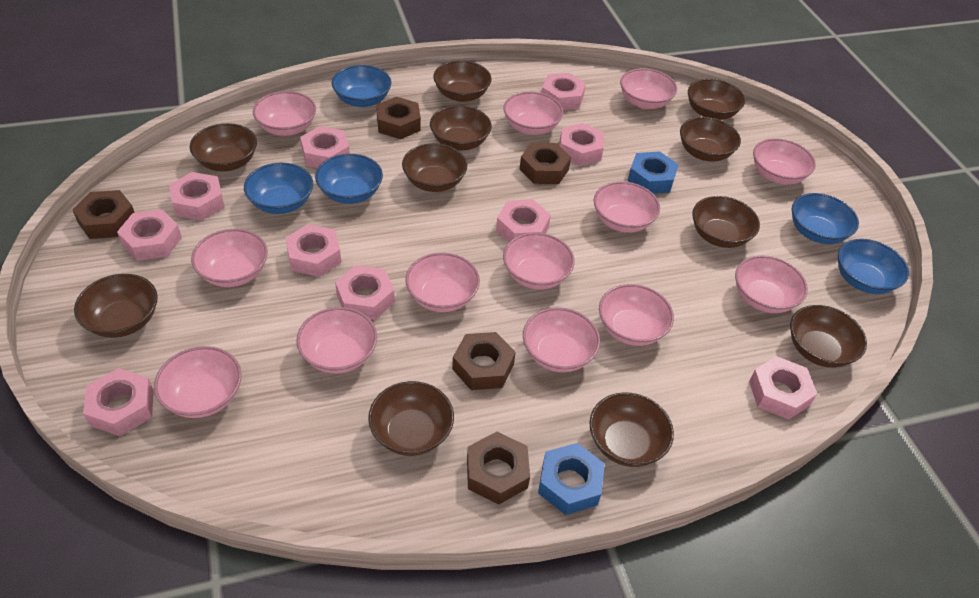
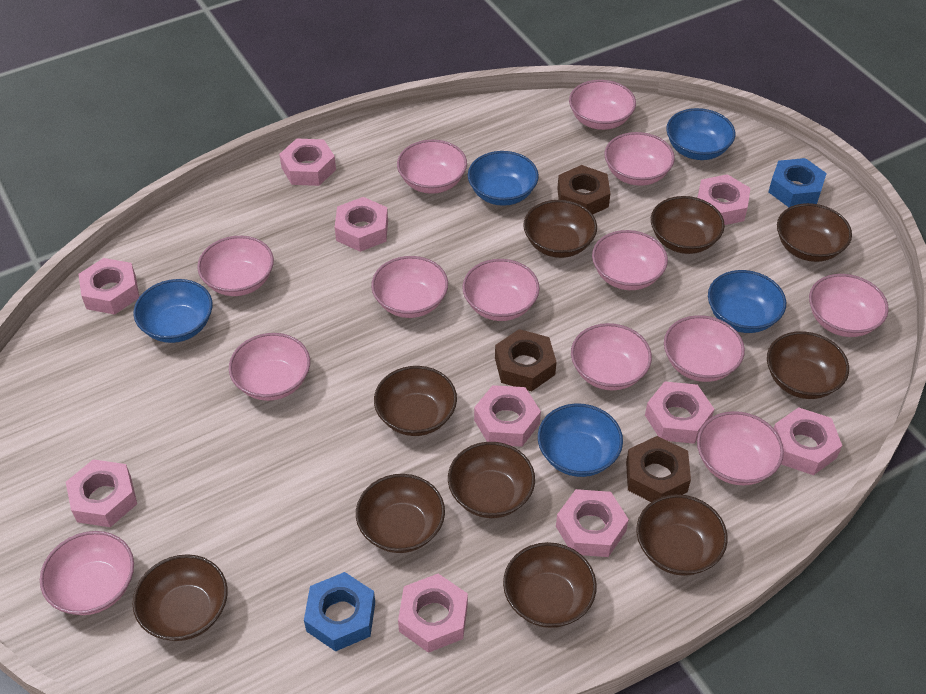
brown bowl: 11 -> 10
brown nut: 5 -> 3

